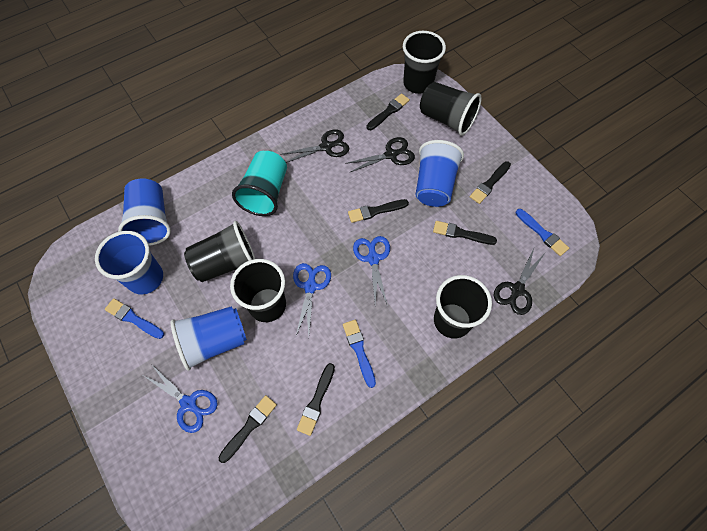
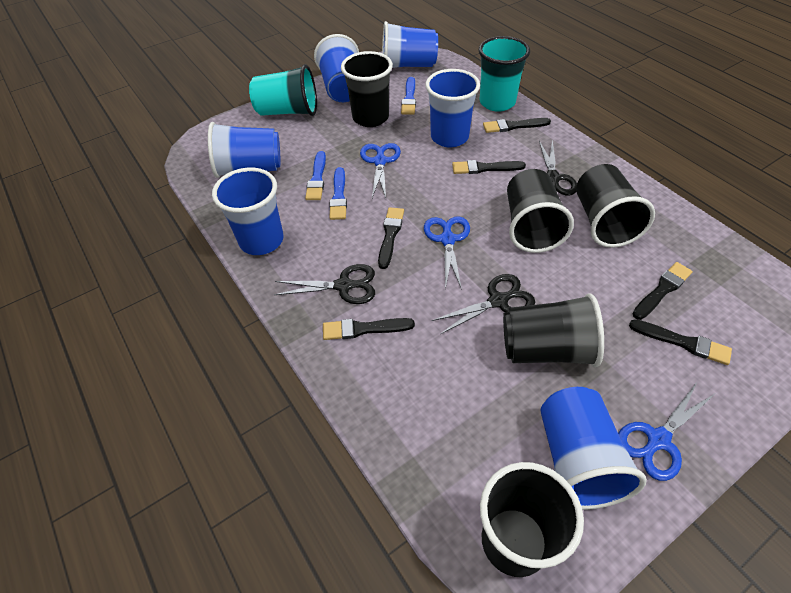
blue cup: 4 -> 6
turquoise cup: 1 -> 2

